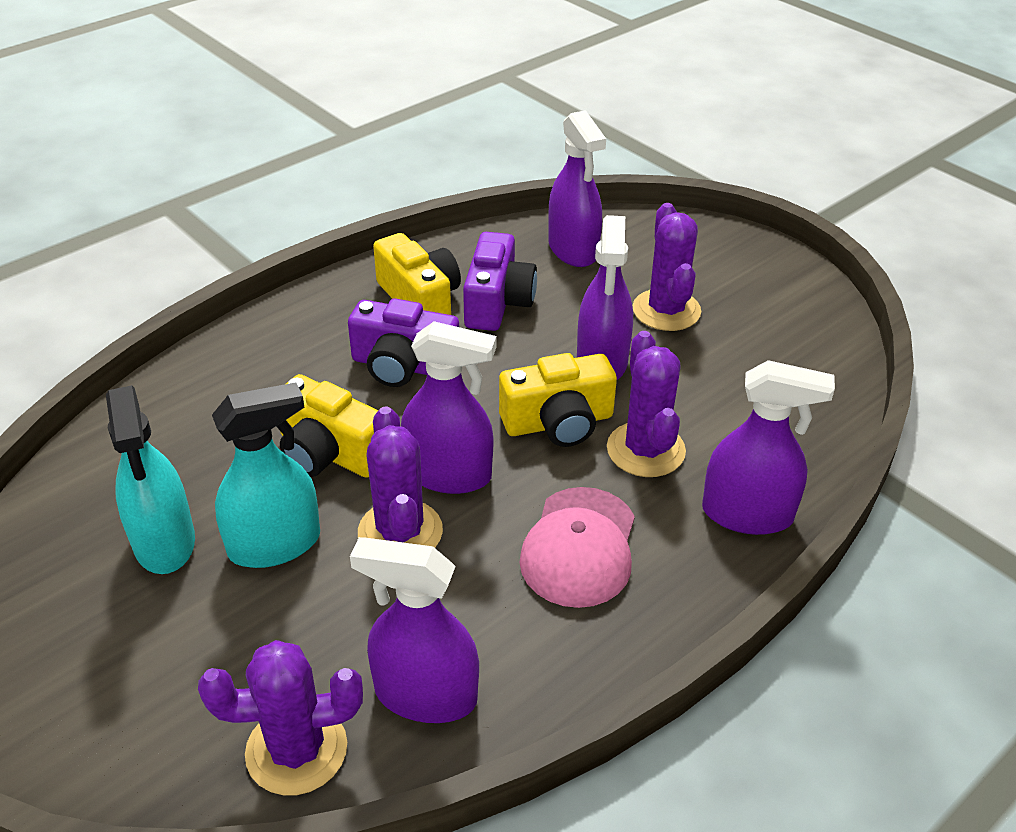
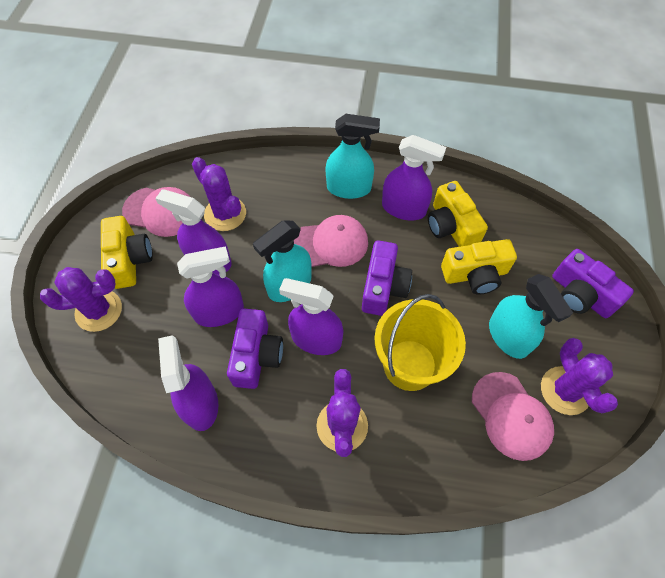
pink cap: 1 -> 3
purple camera: 2 -> 3
turquoise spray bottle: 2 -> 3
yellow bucket: 0 -> 1

